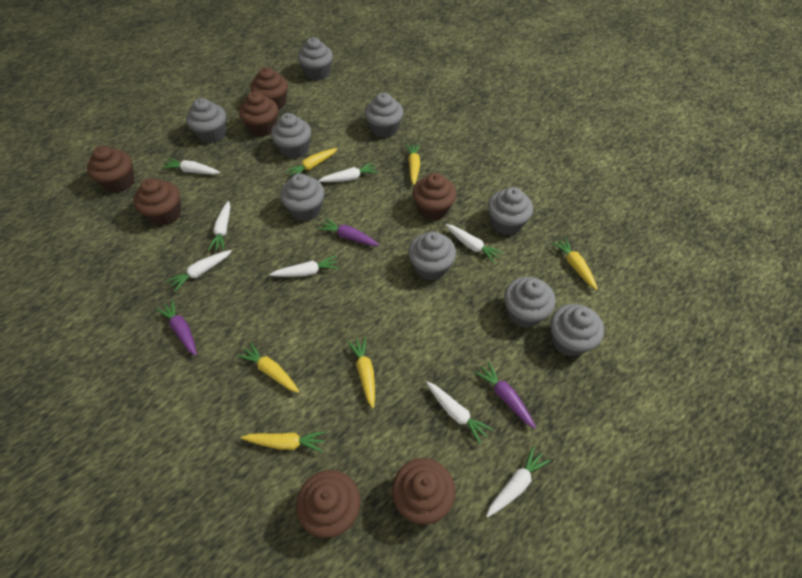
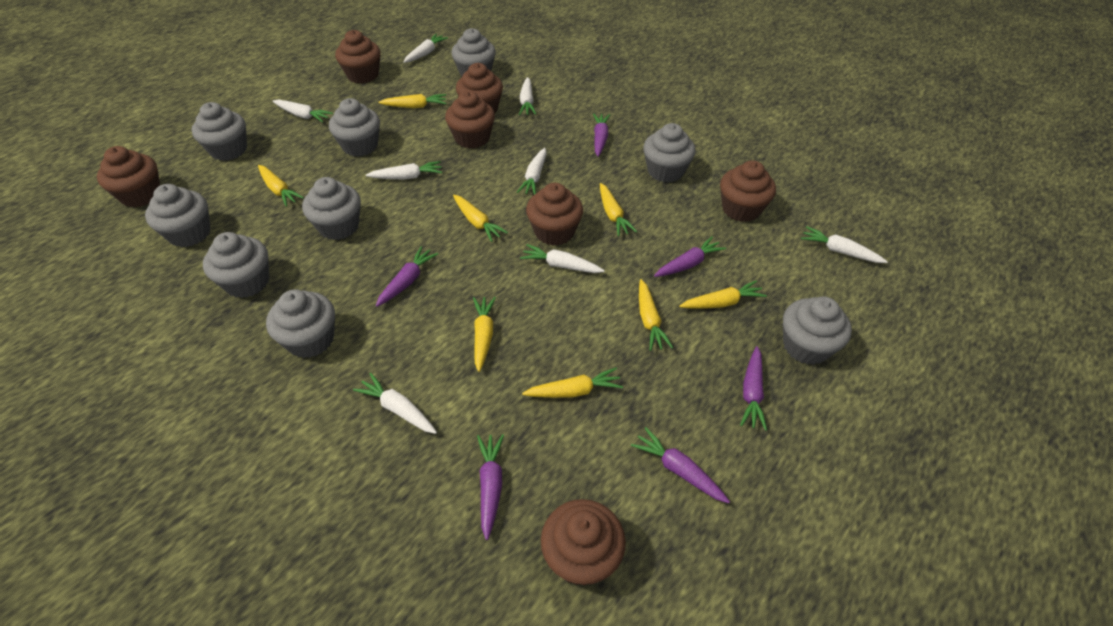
purple carrot: 3 -> 6
yellow carrot: 6 -> 8

